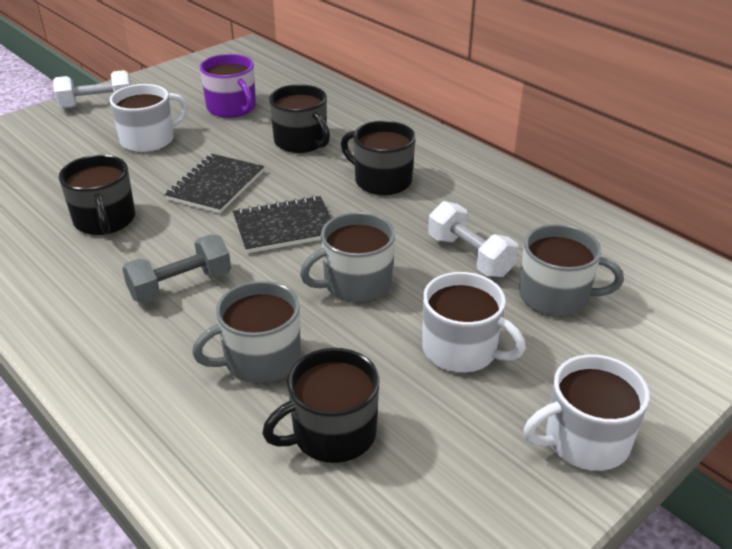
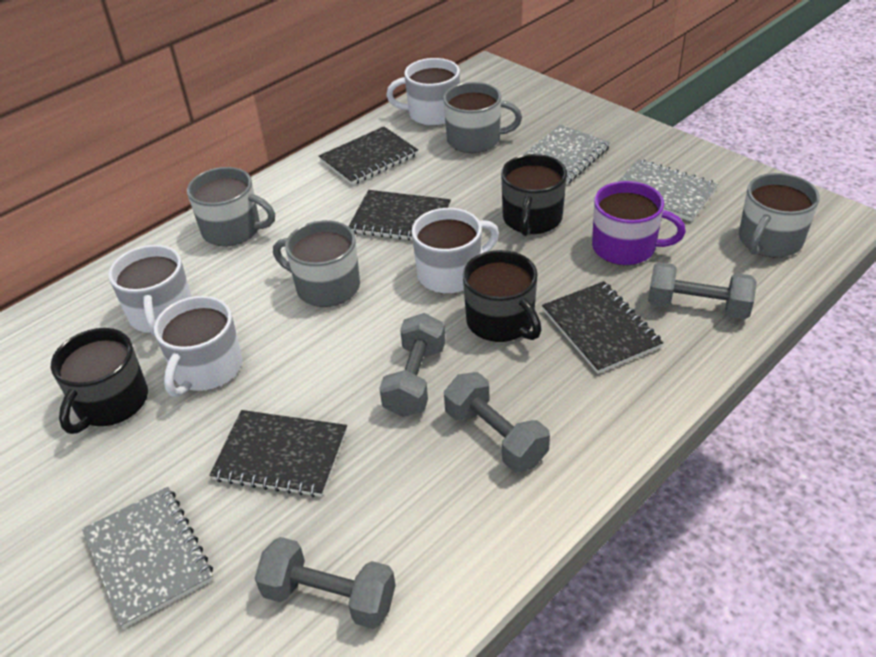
black mug: 4 -> 3
black notebook: 2 -> 4
grey dumbbell: 1 -> 4
grey mug: 3 -> 4
grey notebook: 0 -> 3
white dumbbell: 2 -> 0
white mug: 3 -> 4

